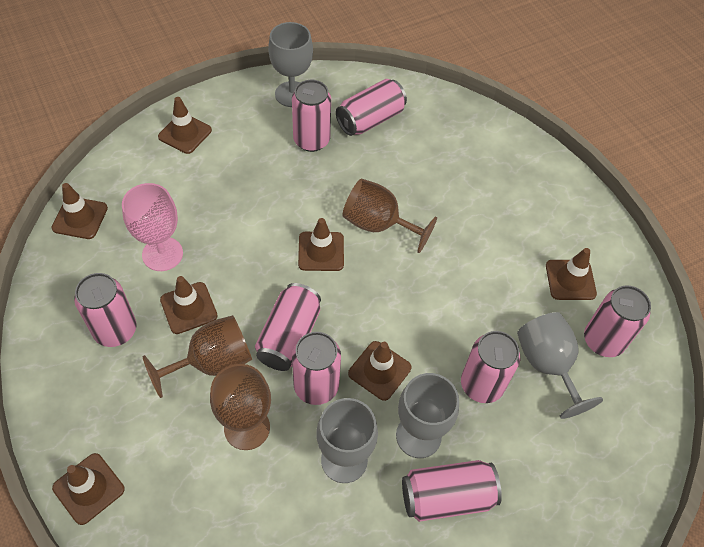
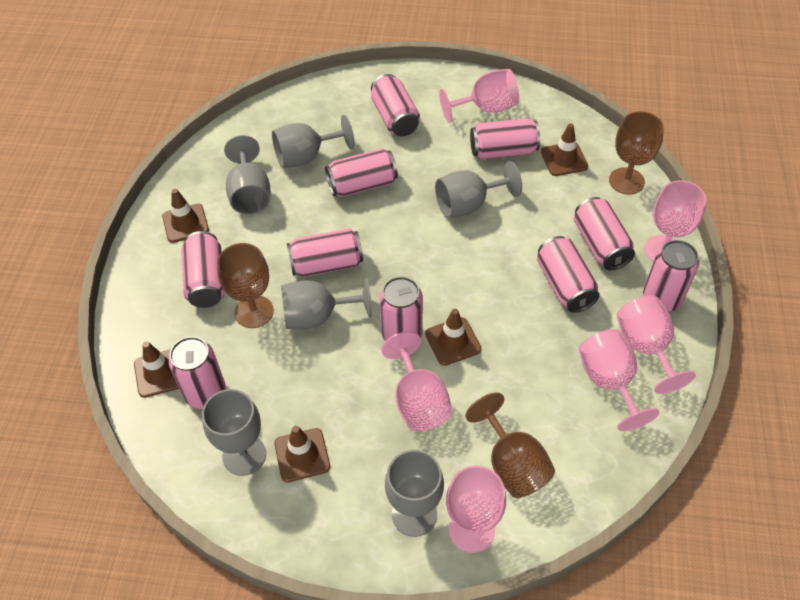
brown traffic cone: 7 -> 5
grey goblet: 4 -> 6
pink can: 8 -> 10
pink goblet: 1 -> 6

